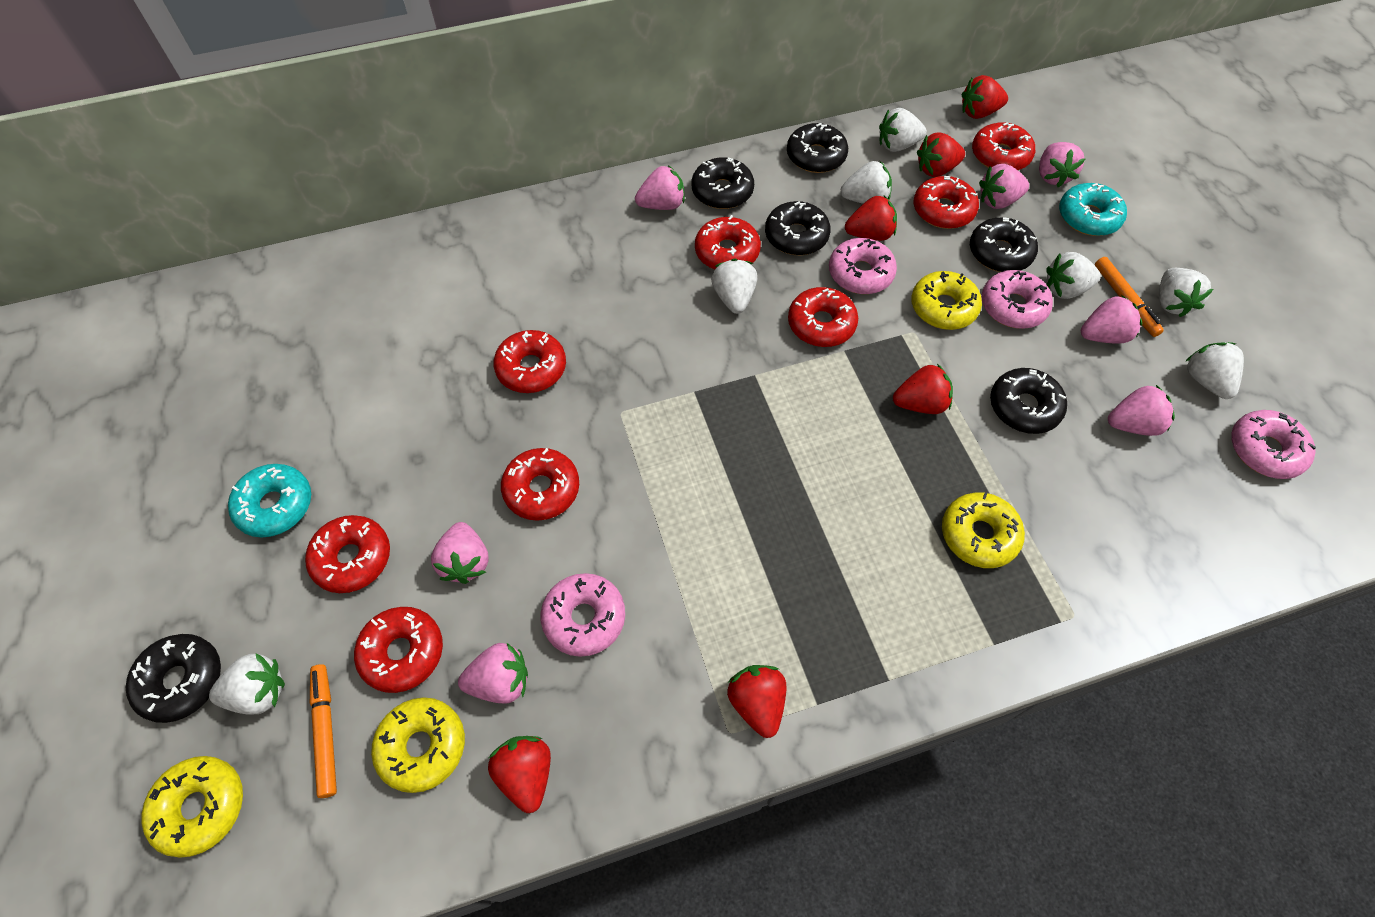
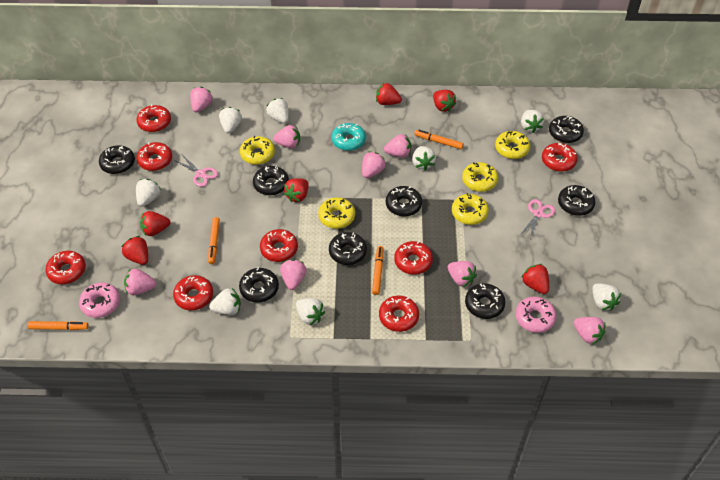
black donut: 6 -> 8
orange marker: 2 -> 4
pink donut: 4 -> 2
pink scissors: 0 -> 2
pink strawberry: 7 -> 8
turquoise donut: 2 -> 1
white strawberry: 7 -> 8
yellow donut: 4 -> 5

